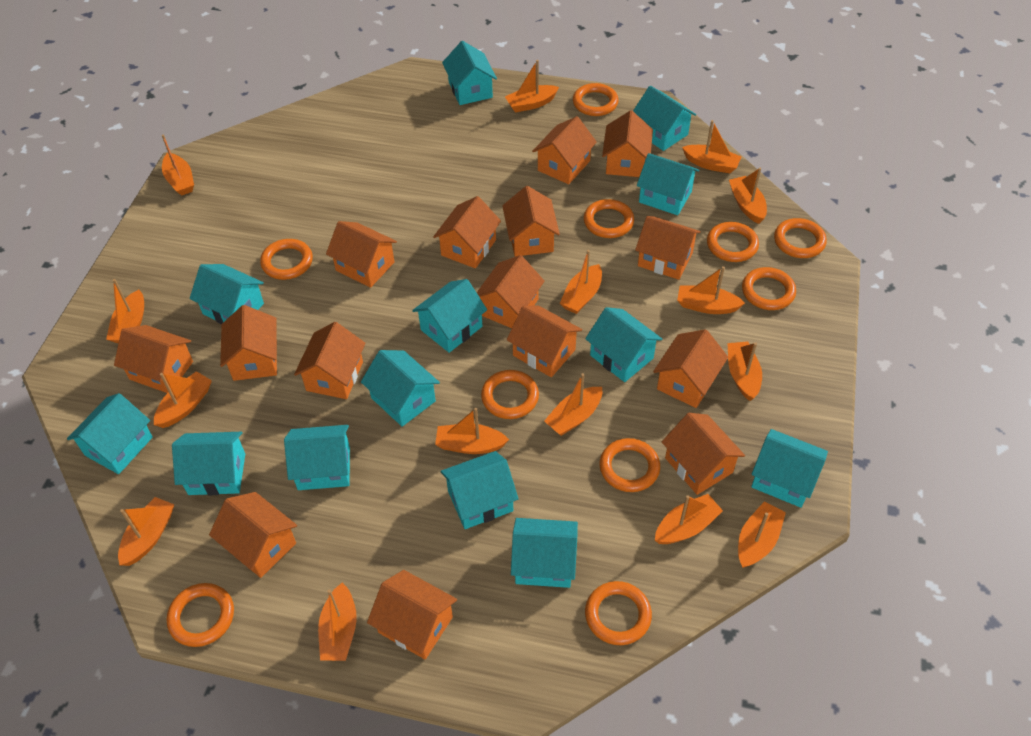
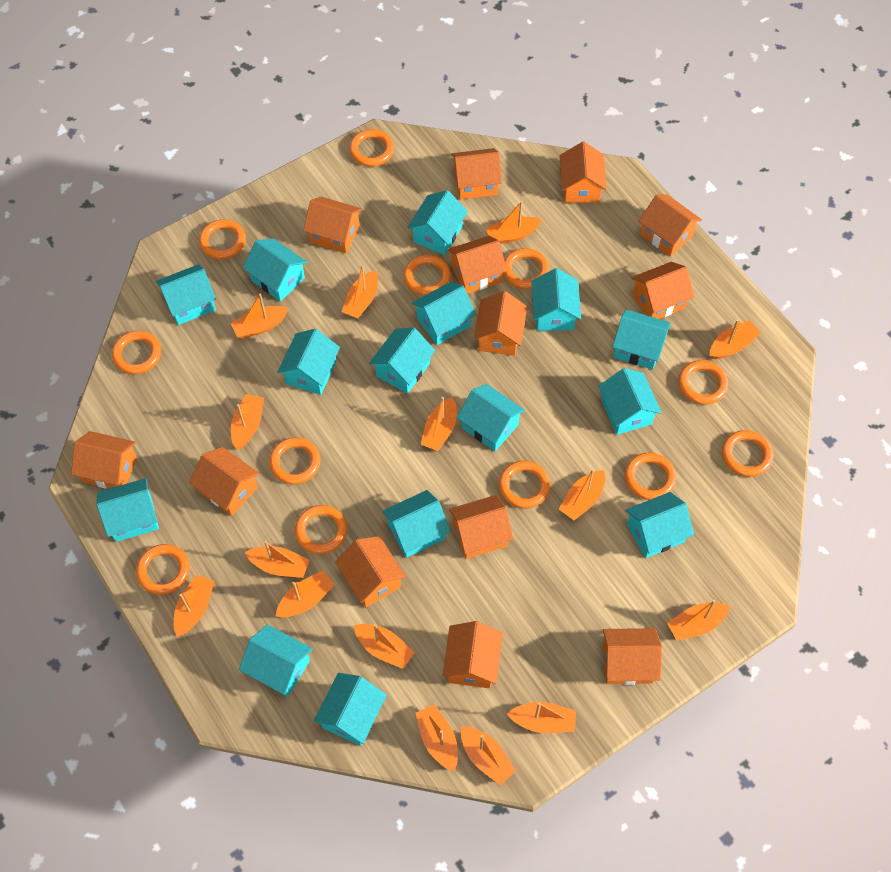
orange house: 15 -> 13
orange ring: 10 -> 12
turquoise house: 13 -> 15

